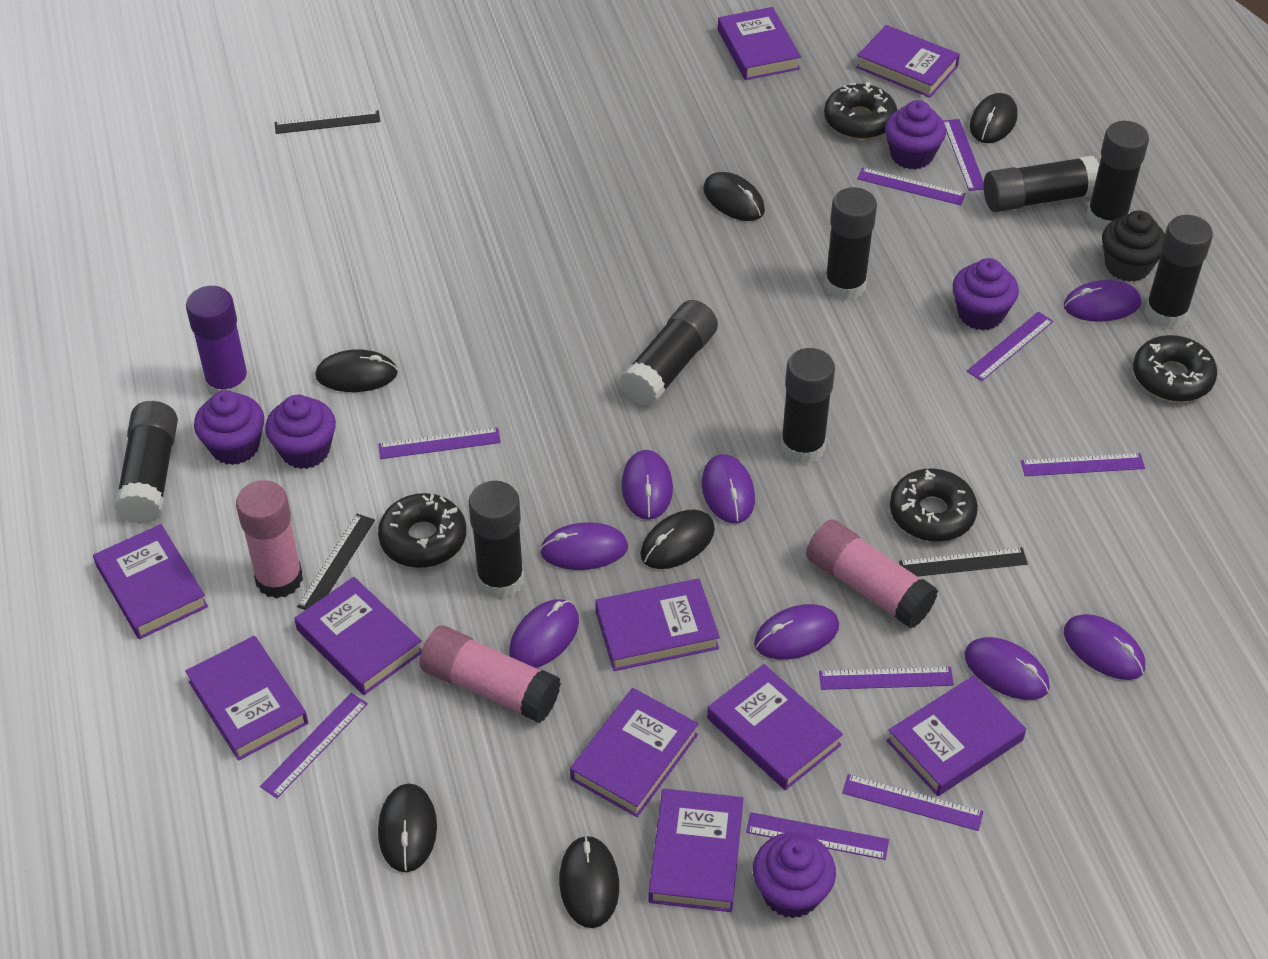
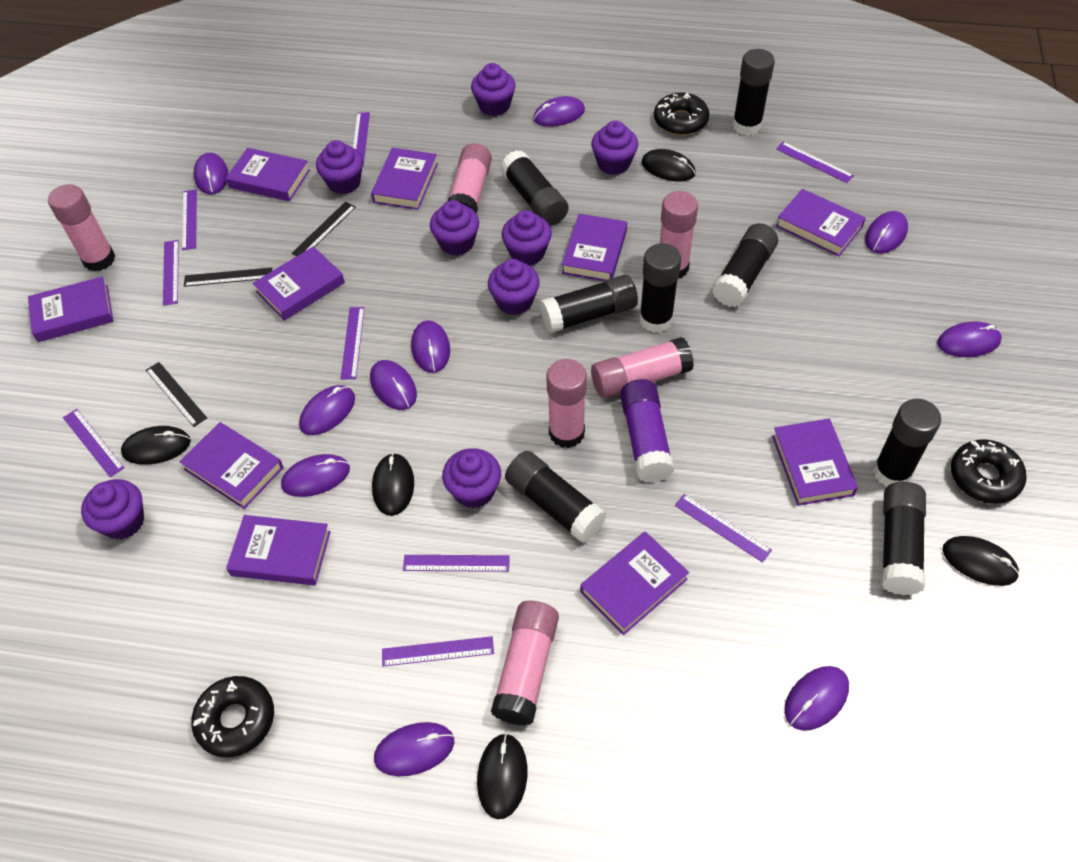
black cupcake: 1 -> 0
black donut: 4 -> 3
black mouse: 6 -> 5
pink glue stick: 3 -> 6
purple cupcake: 5 -> 8
purple mouse: 8 -> 10

